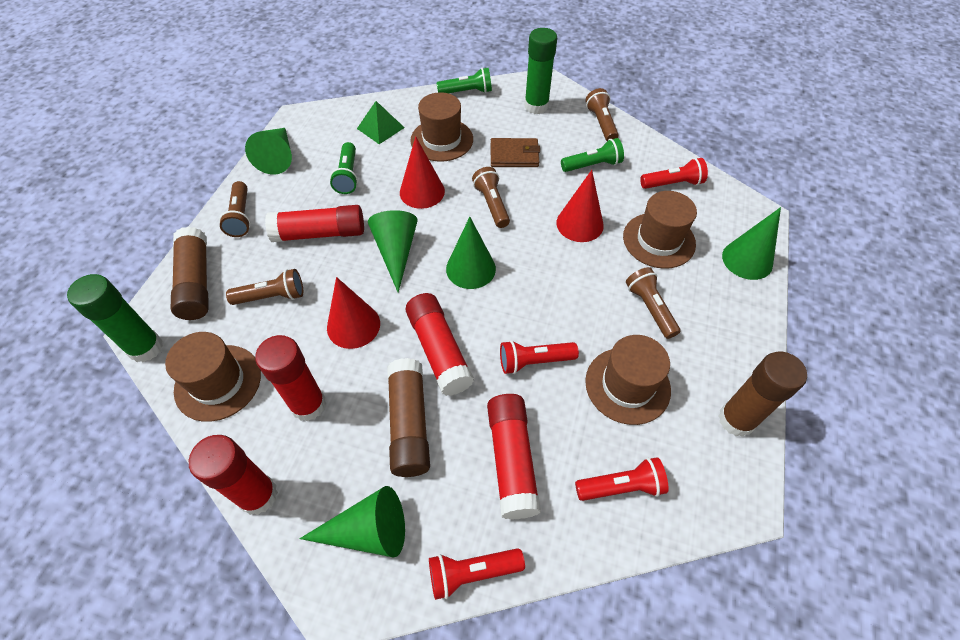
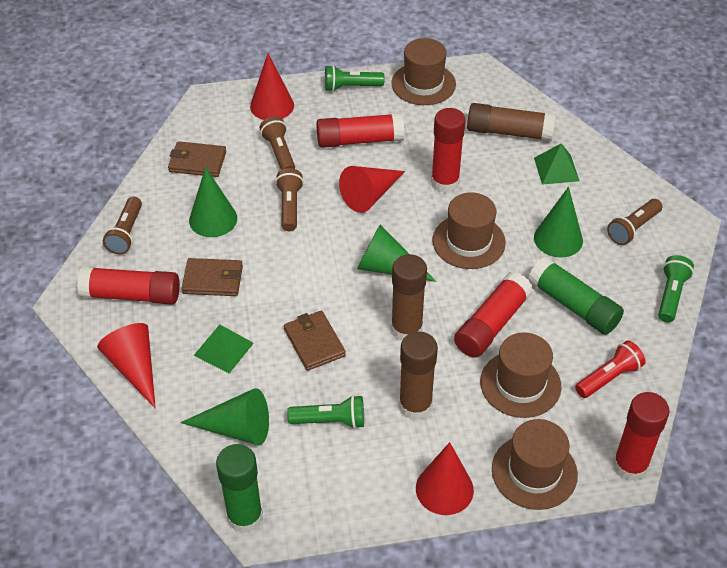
brown flashlight: 5 -> 4
brown wallet: 1 -> 3
green cone: 5 -> 4
green pyramid: 1 -> 2
red cone: 3 -> 4
red flashlight: 4 -> 1

